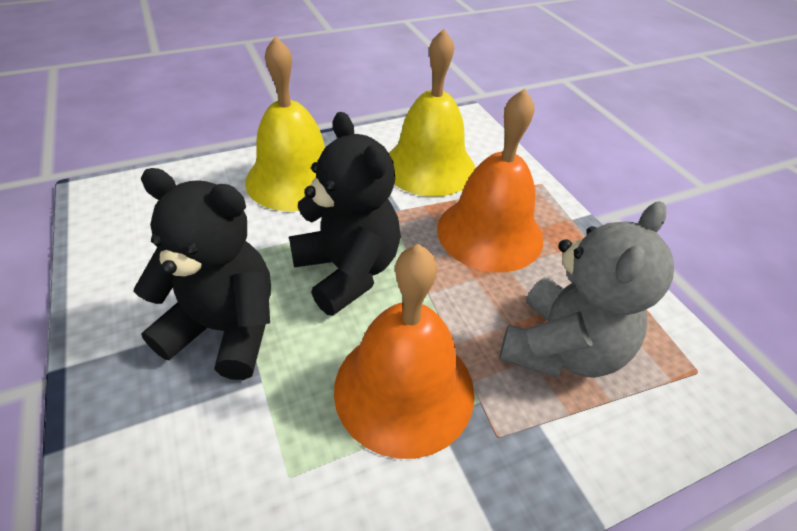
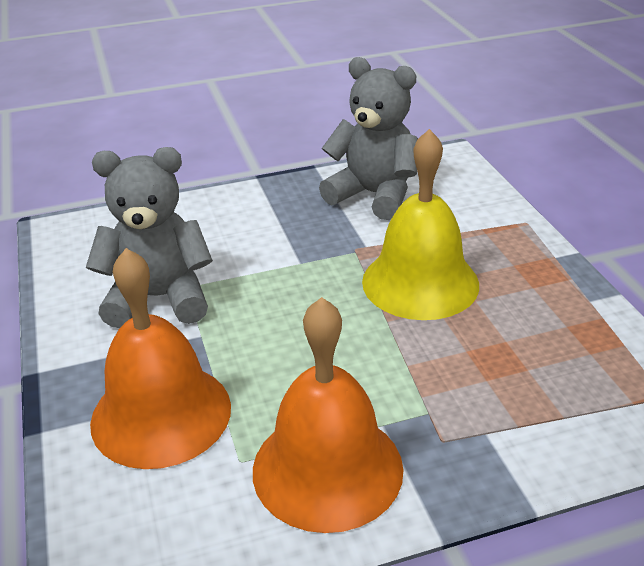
black teddy bear: 2 -> 0
grey teddy bear: 1 -> 2
yellow bell: 2 -> 1

